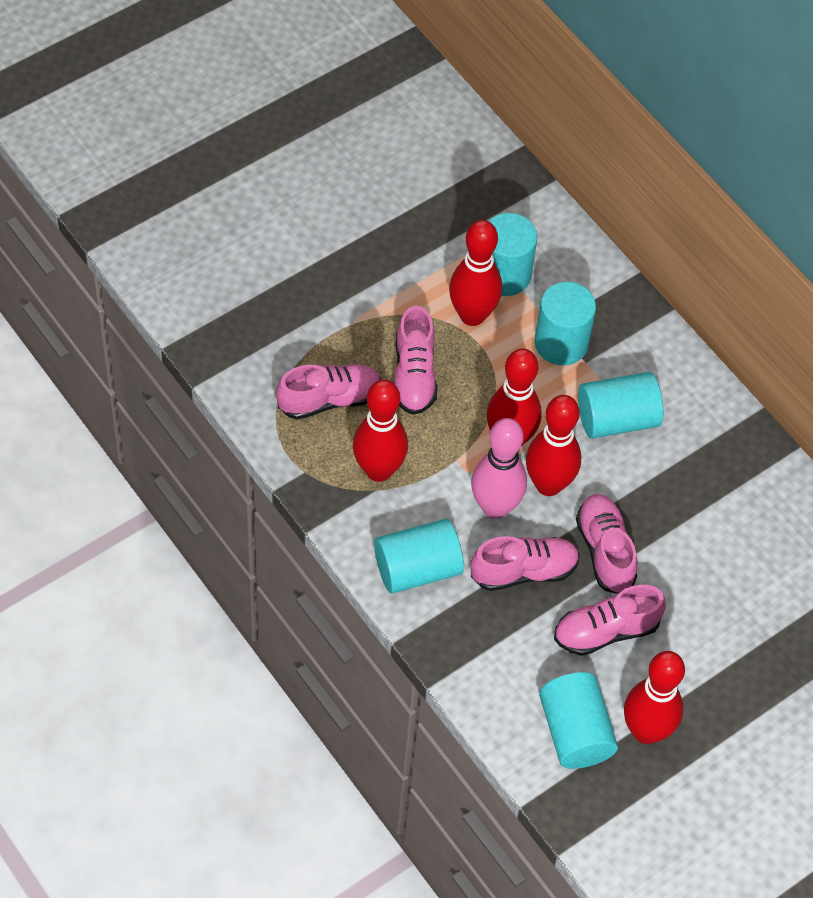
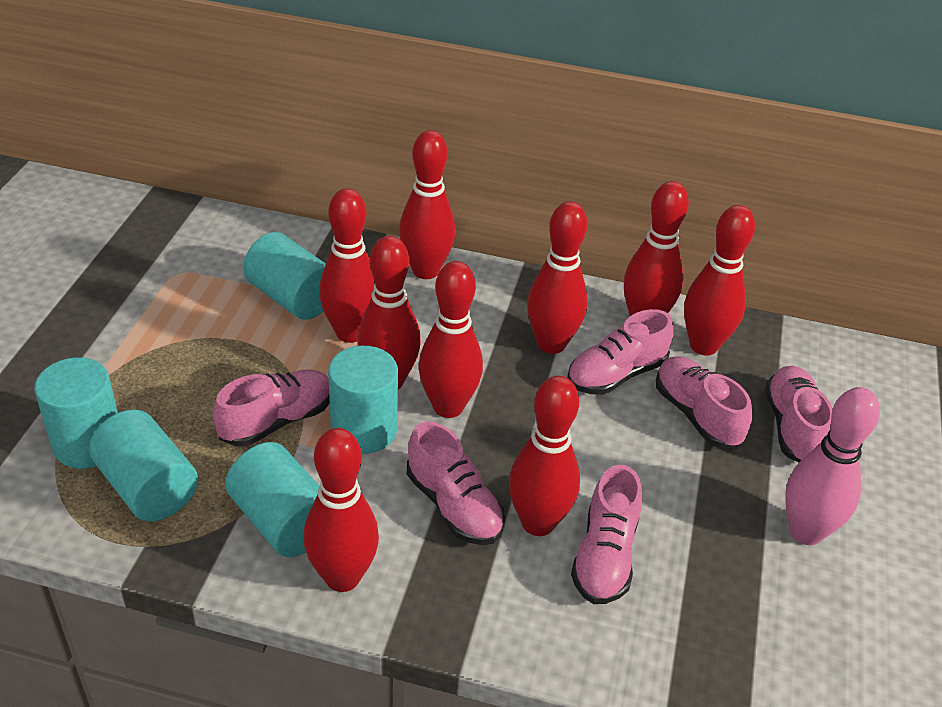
pink shoe: 5 -> 6
red bowling pin: 5 -> 9

